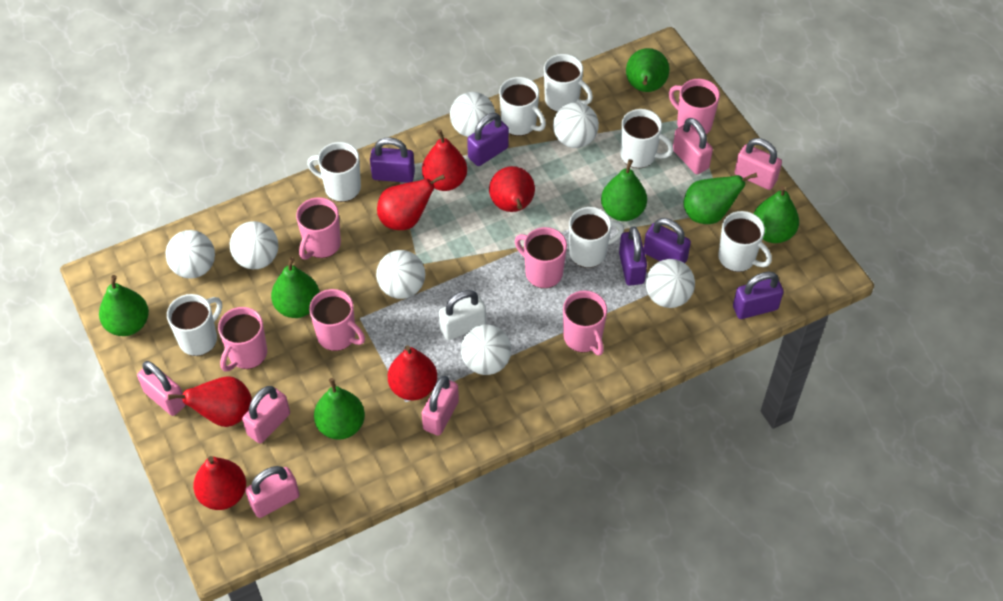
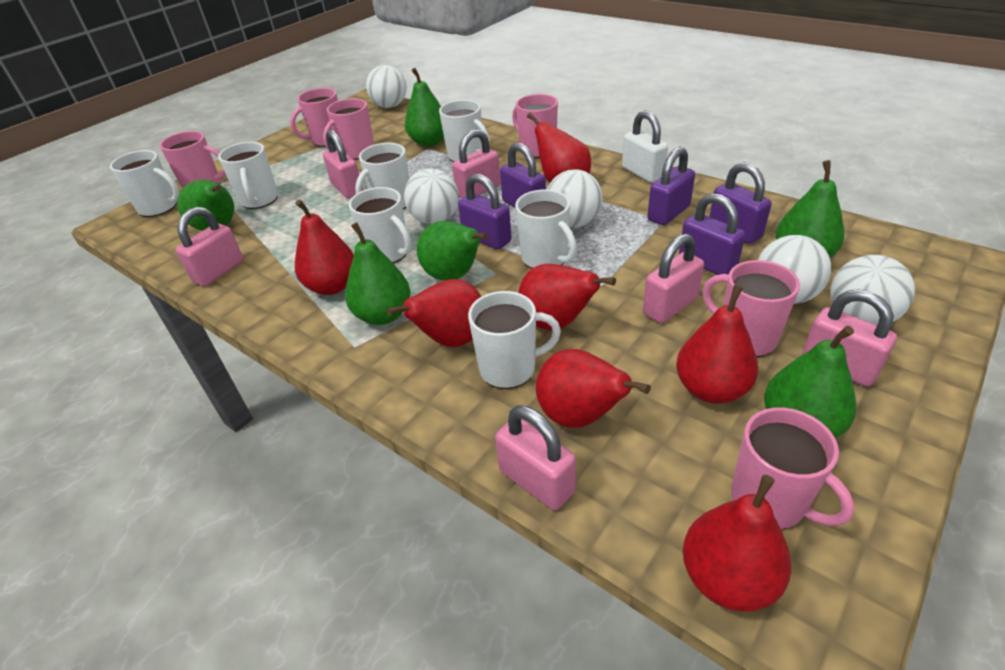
green pear: 7 -> 6
red pear: 6 -> 7
white ball: 7 -> 5

